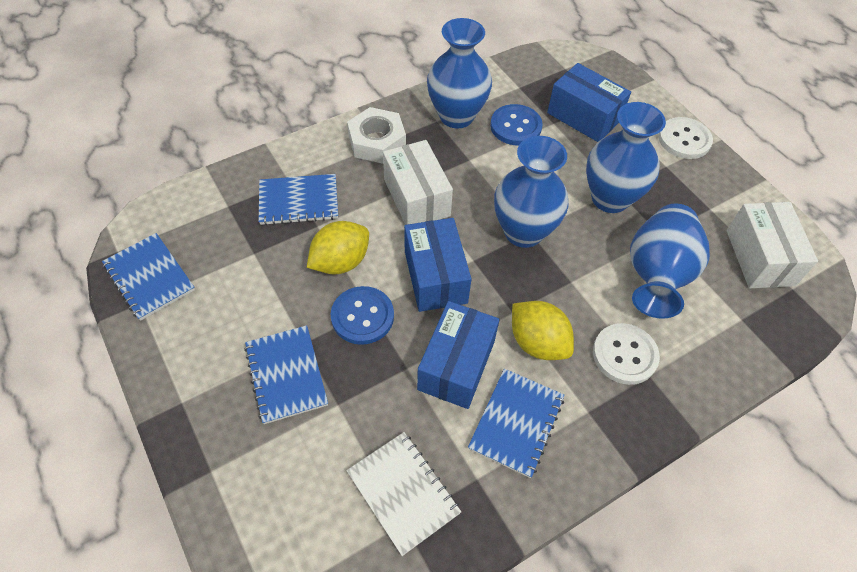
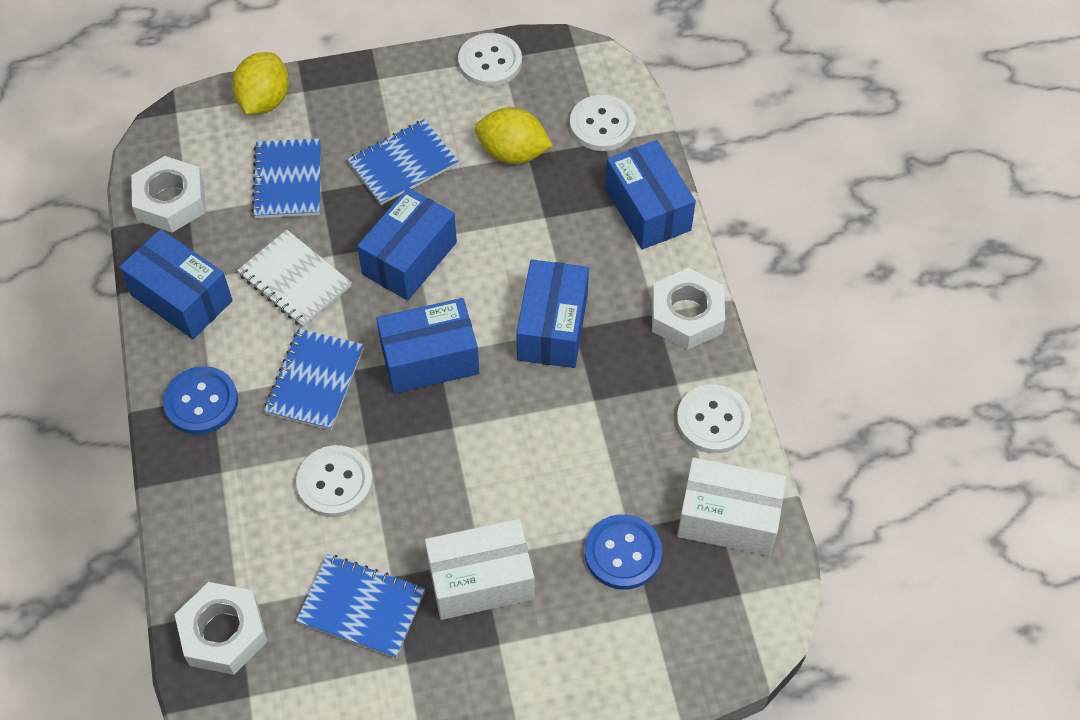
blue box: 3 -> 5
blue vase: 4 -> 0
white button: 2 -> 4
white nut: 1 -> 3

